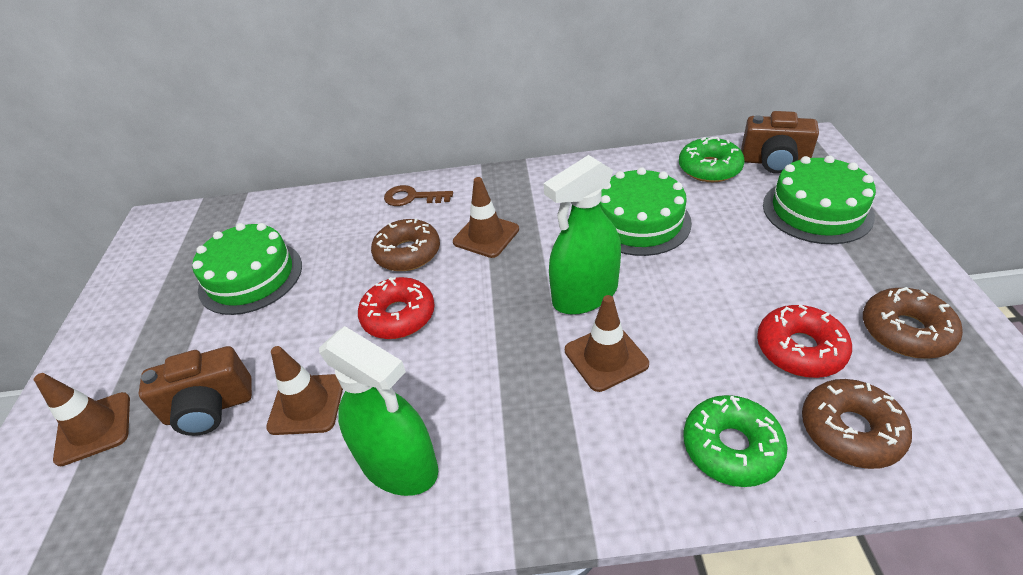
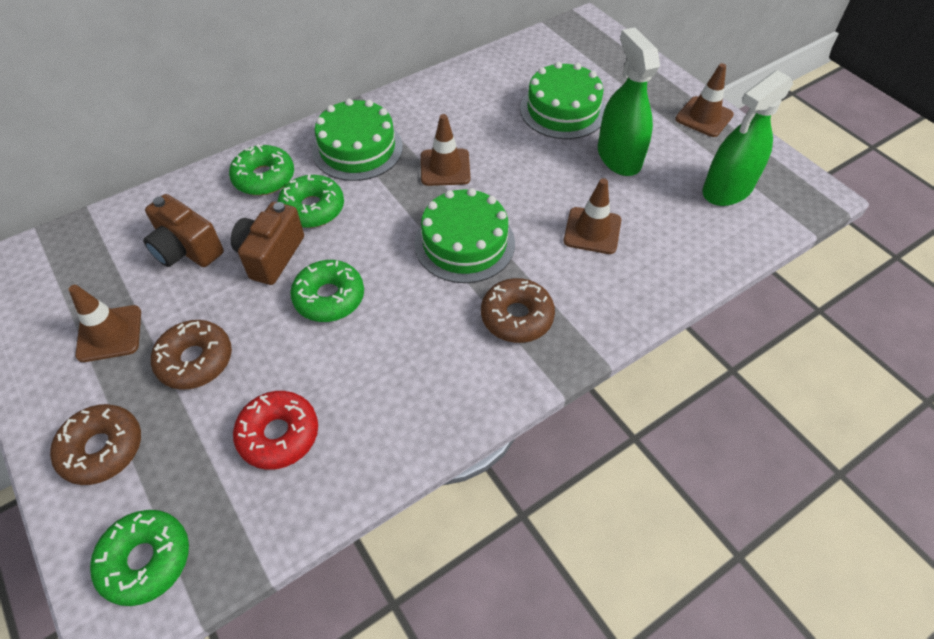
brown key: 1 -> 0
green donut: 2 -> 4
red donut: 2 -> 1

